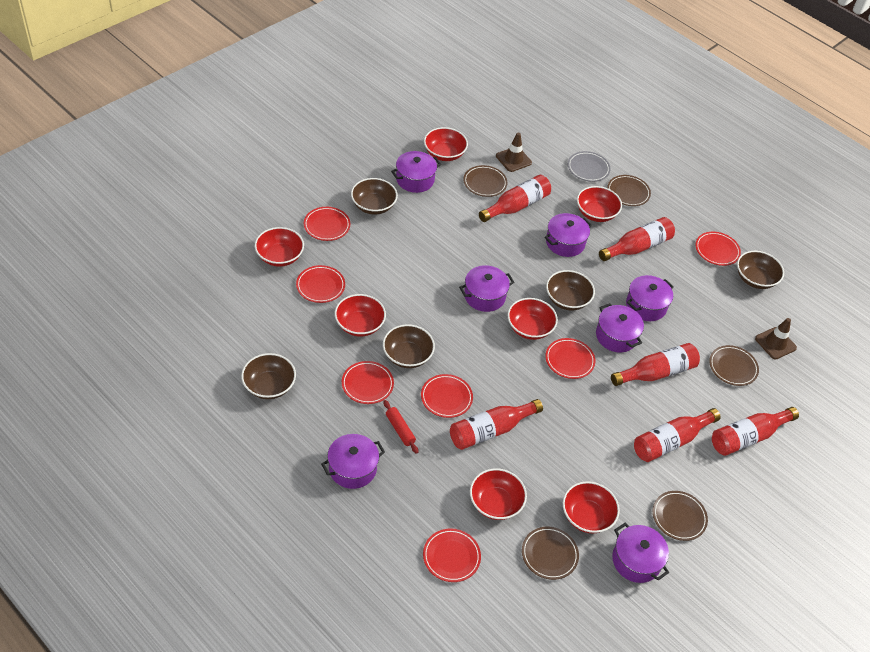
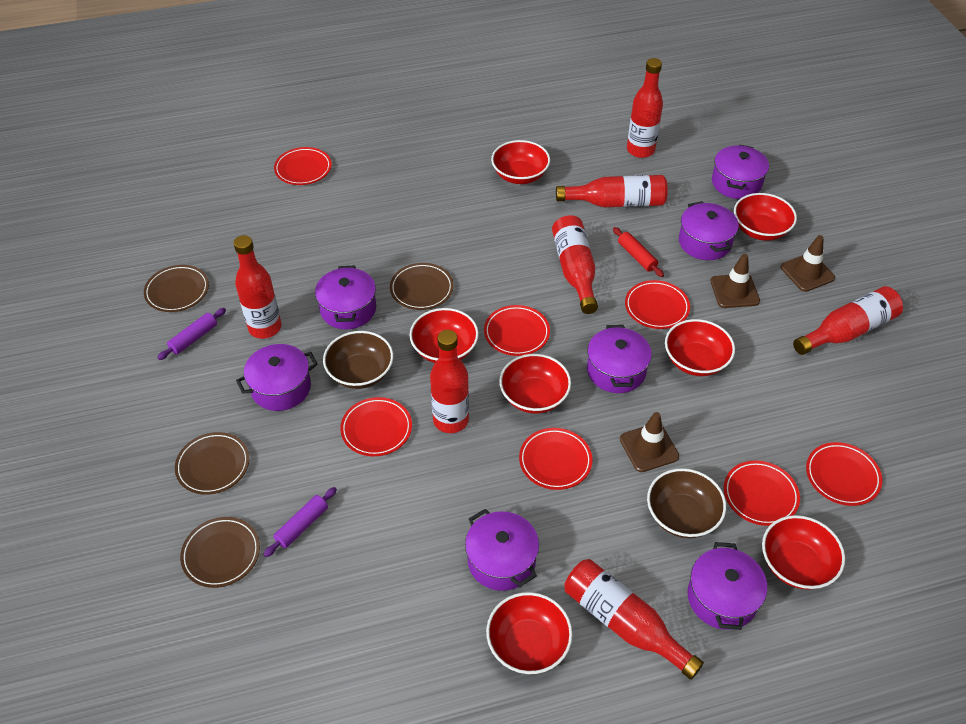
brown bowl: 5 -> 2
brown plate: 5 -> 4
brown traffic cone: 2 -> 3
grey plate: 1 -> 0
purple rolling pin: 0 -> 2
red bottle: 6 -> 7

